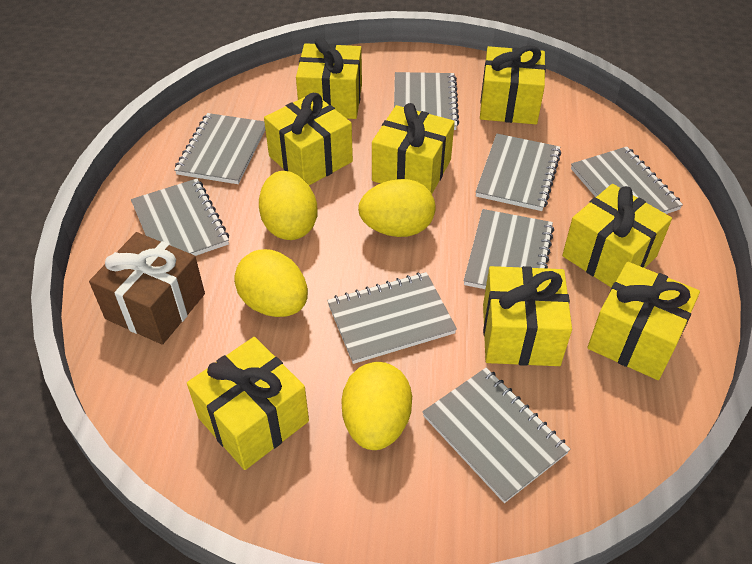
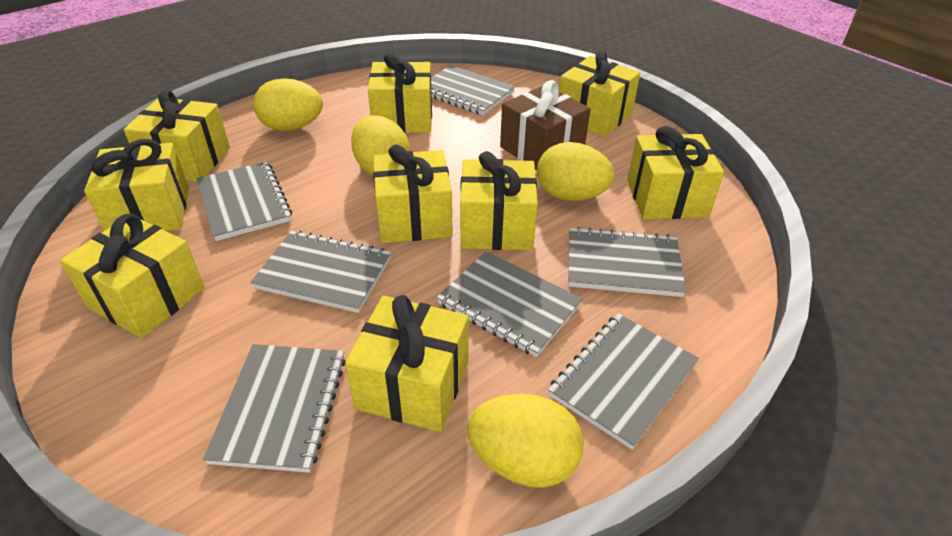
grey notebook: 8 -> 7
yellow gift: 8 -> 9

